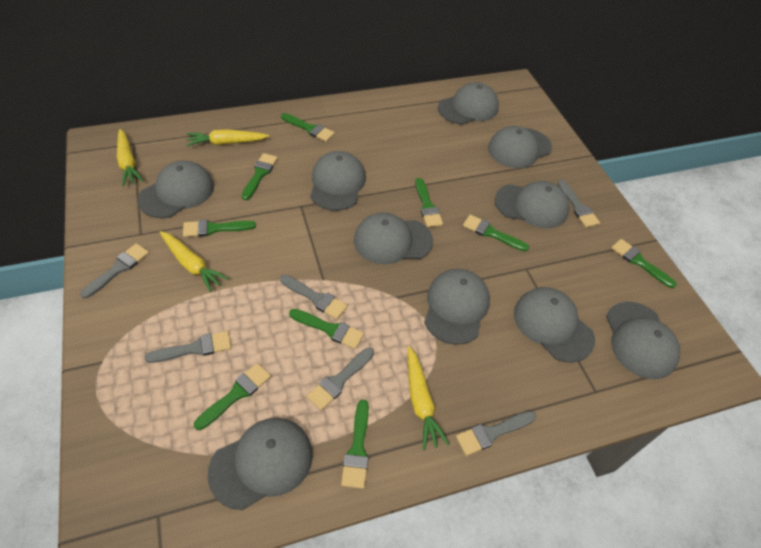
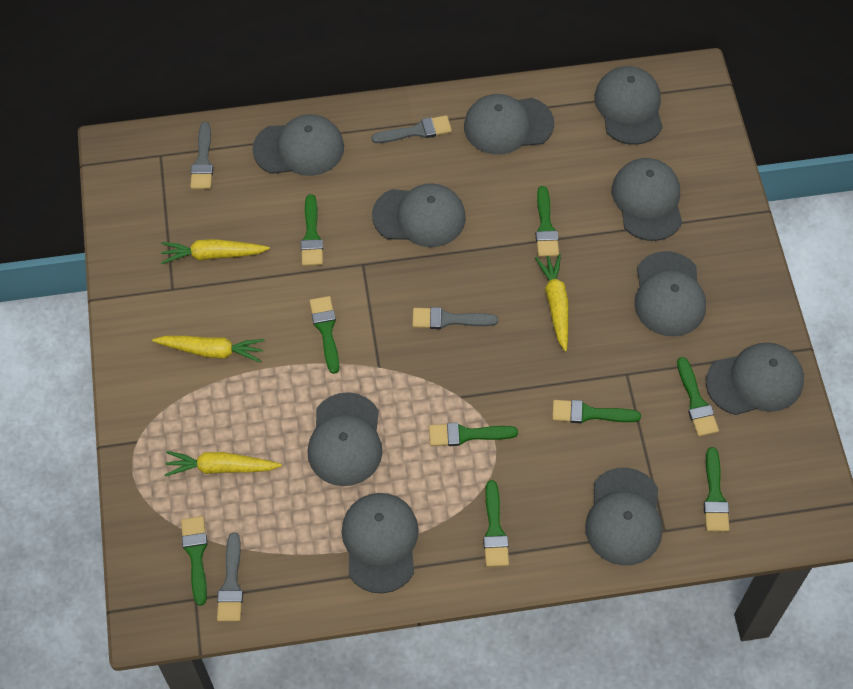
grey brush: 6 -> 4

